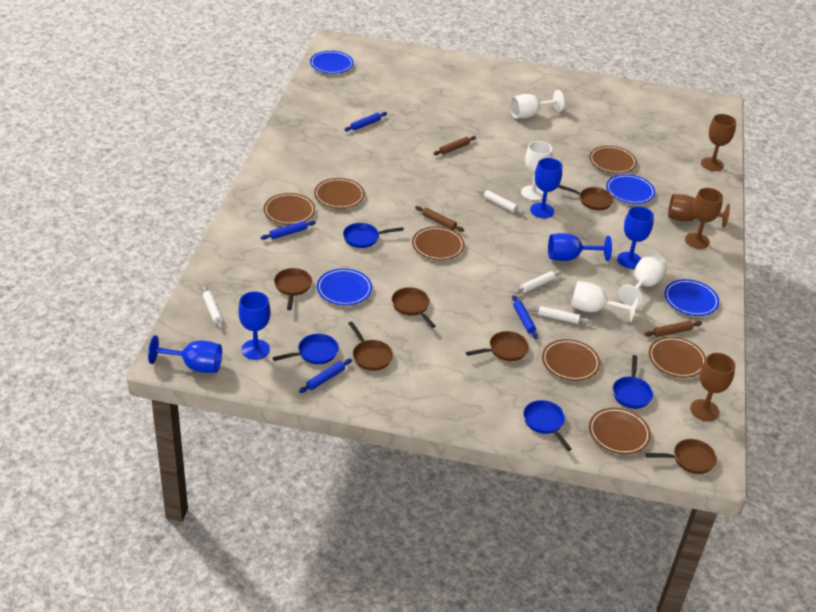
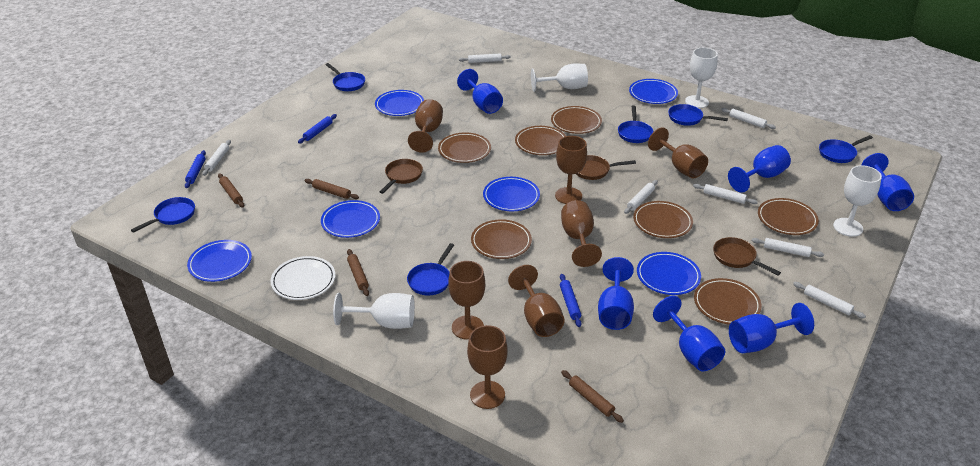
blue goblet: 5 -> 6
blue pan: 4 -> 6
blue plate: 4 -> 6
blue rolling pin: 4 -> 3
brown goblet: 4 -> 7
brown pan: 6 -> 3
brown rolling pin: 3 -> 4
white plate: 0 -> 1
white rolling pin: 4 -> 7

